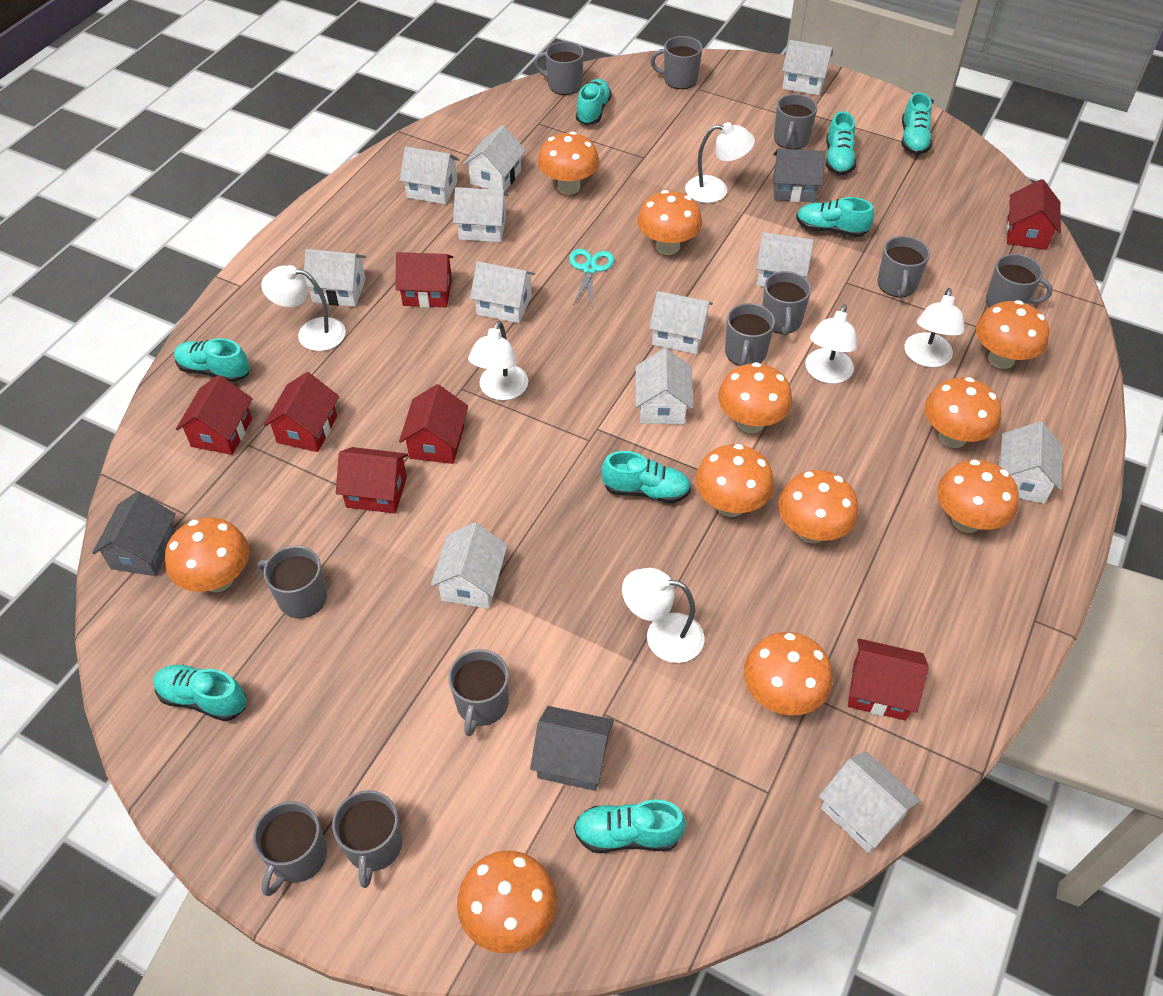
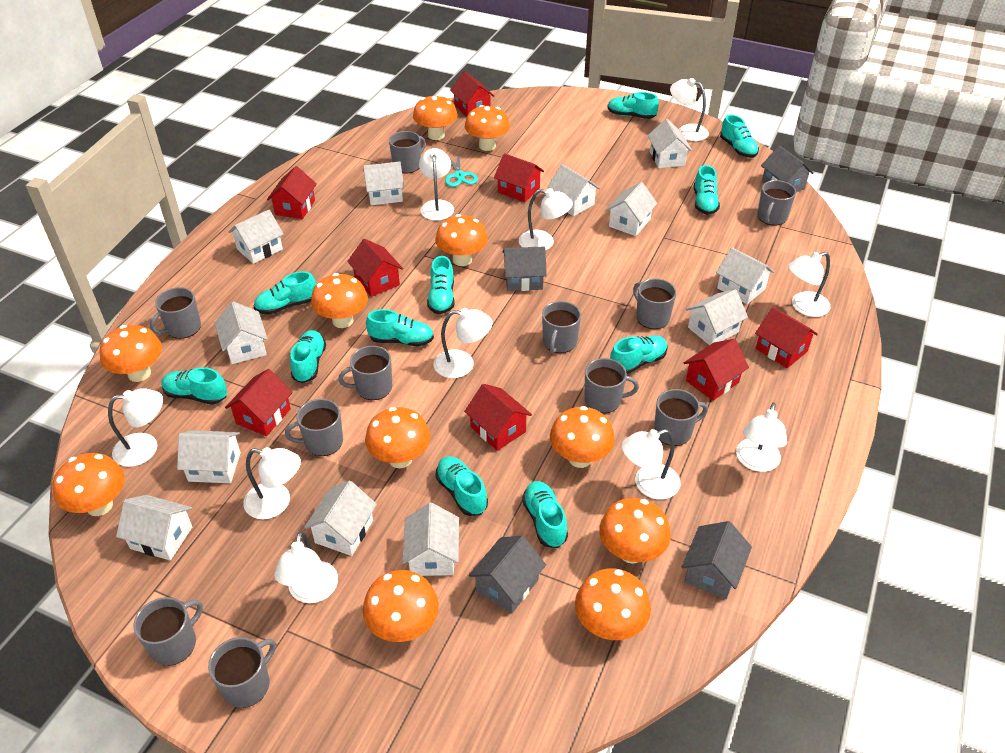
grey house: 3 -> 4
red house: 7 -> 8
turquoise shoe: 8 -> 11
white lamp: 6 -> 10

